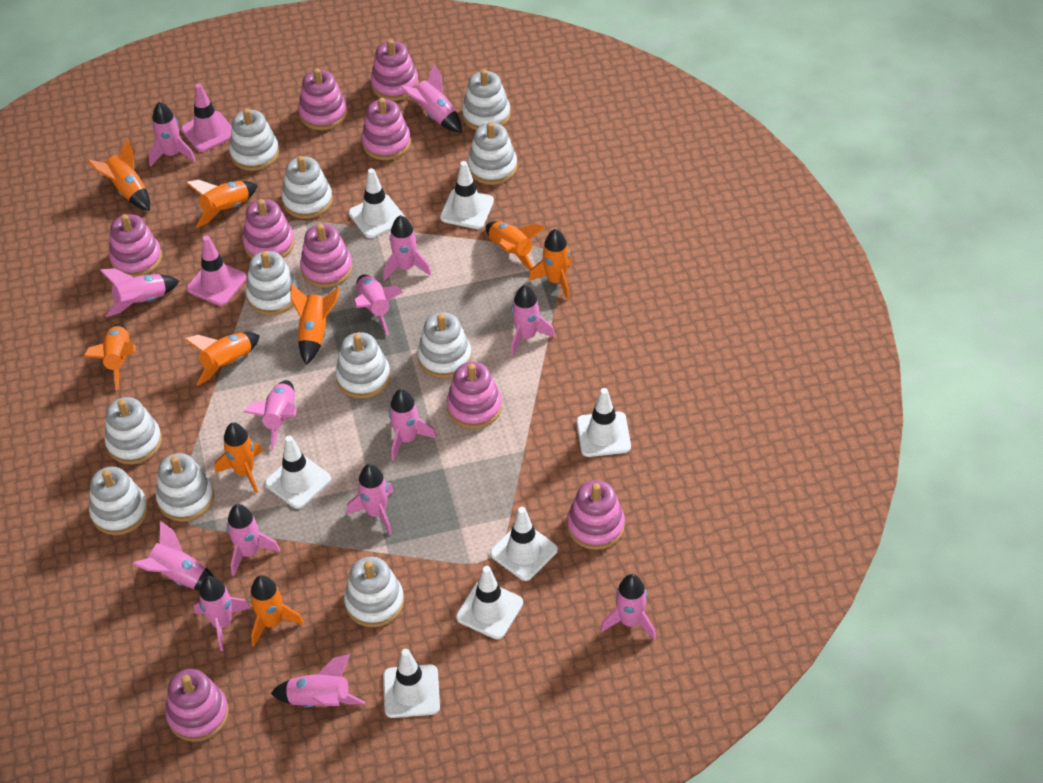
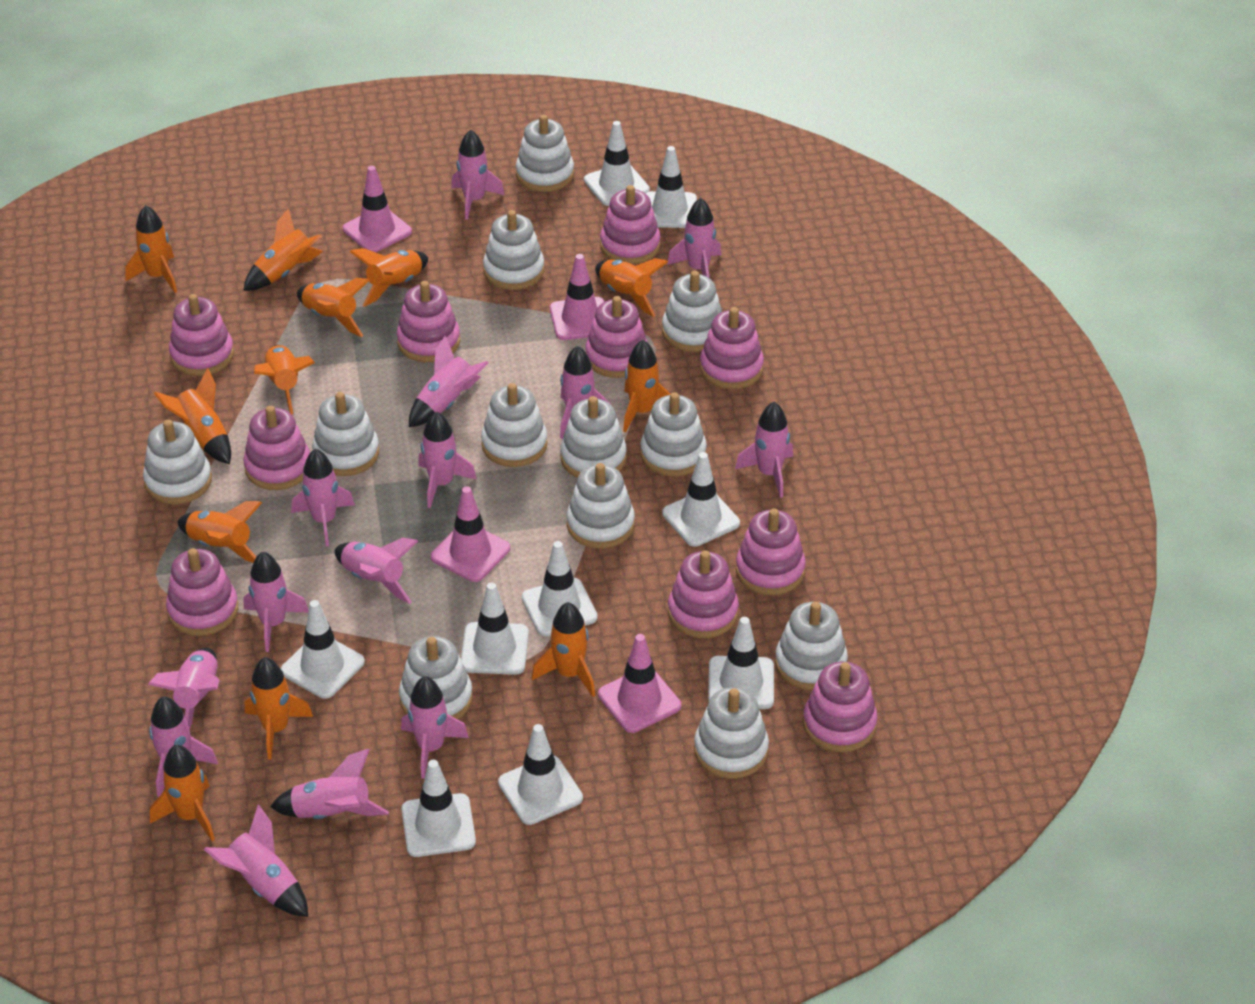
orange rocket: 9 -> 12
pink stacking toy: 9 -> 10
pink traffic cone: 2 -> 4
white stacking toy: 11 -> 12
white traffic cone: 7 -> 9

